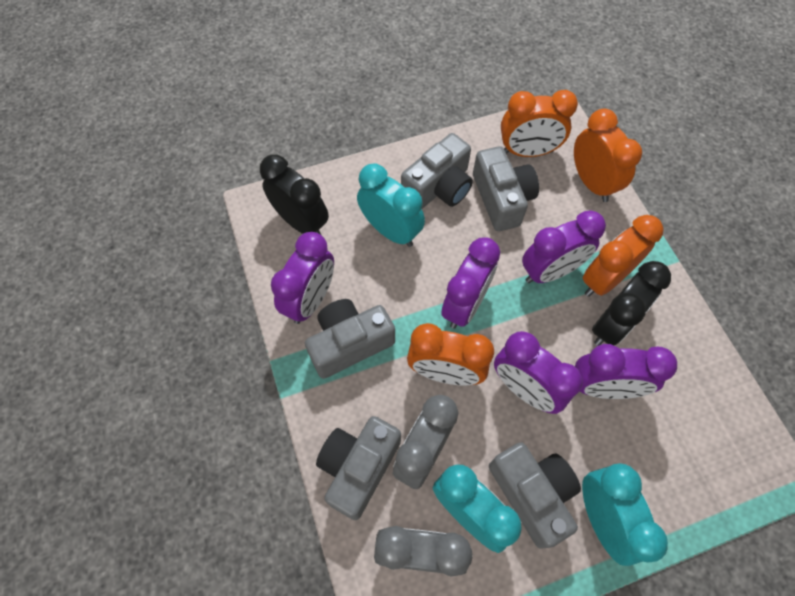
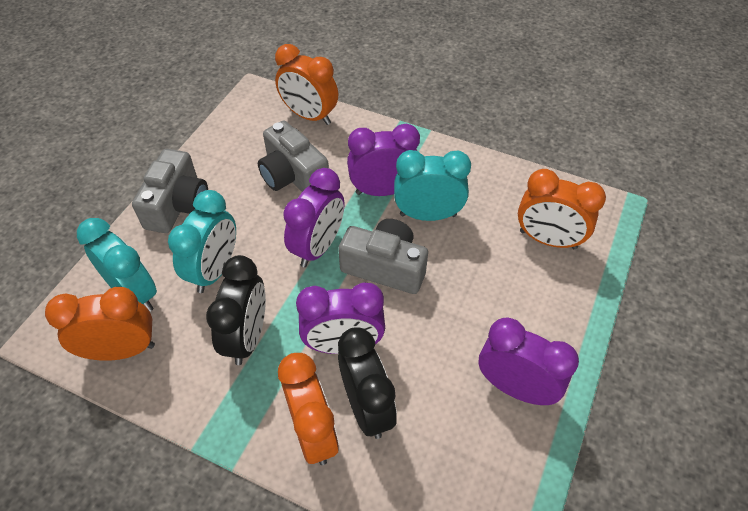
grey camera: 5 -> 3
grey clock: 2 -> 0
purple clock: 5 -> 4

